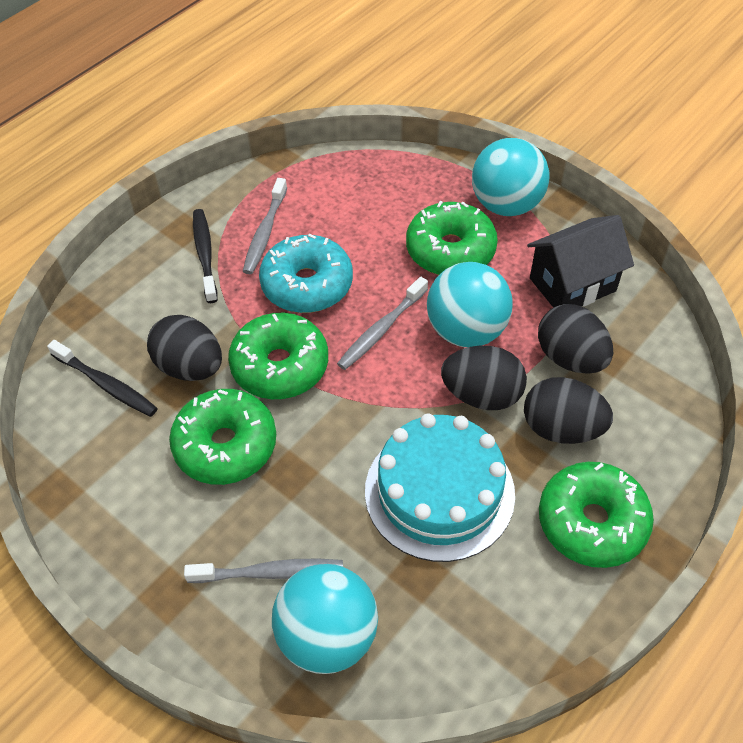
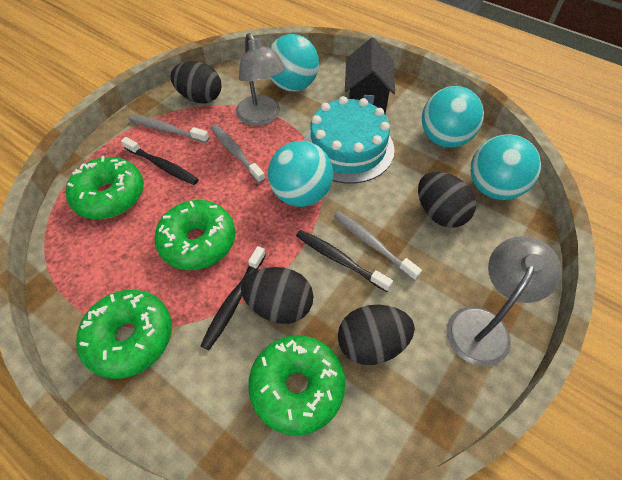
black toothbrush: 2 -> 3
grey lamp: 0 -> 2
turquoise ball: 3 -> 4
turquoise donut: 1 -> 0

